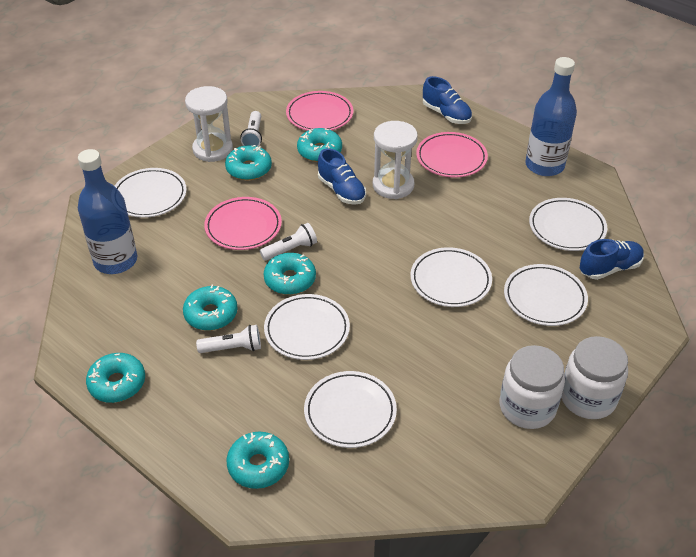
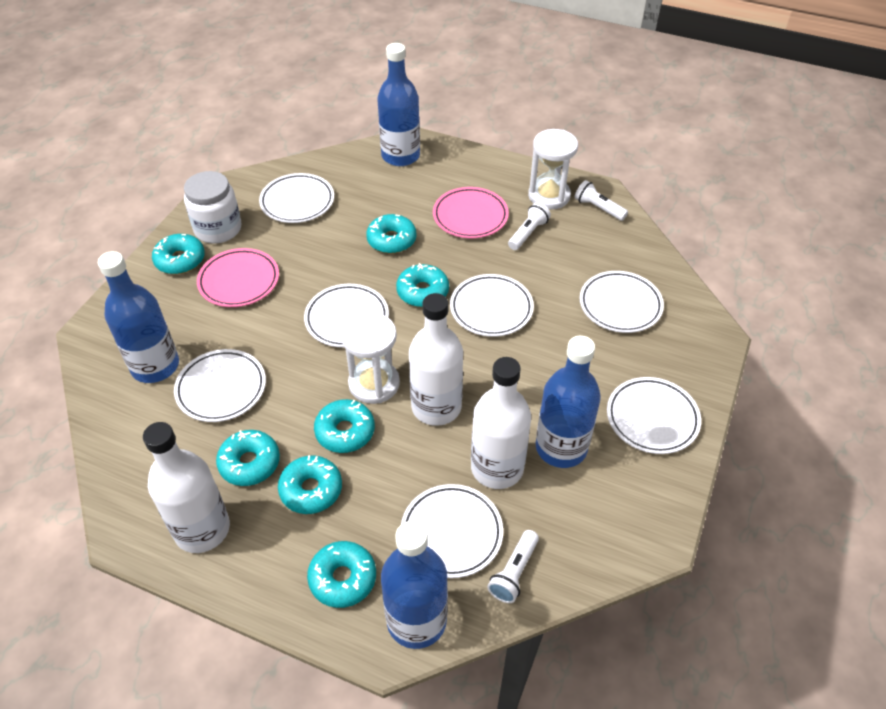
blue bottle: 2 -> 4
blue shoe: 3 -> 0
pink plate: 3 -> 2
turquoise donut: 6 -> 7
white bottle: 0 -> 3
white jar: 2 -> 1
white plate: 6 -> 7

